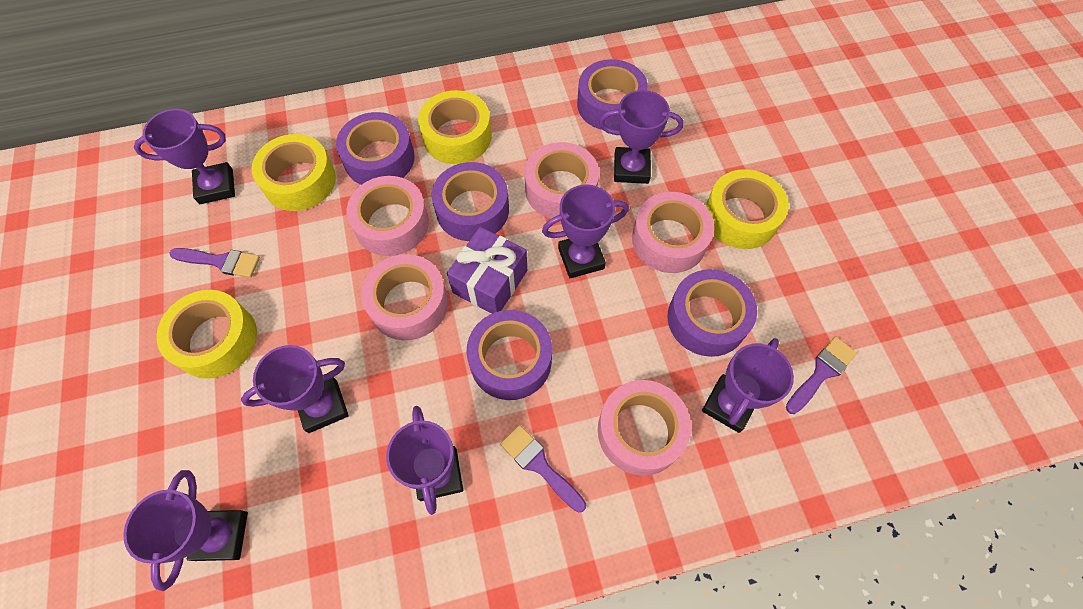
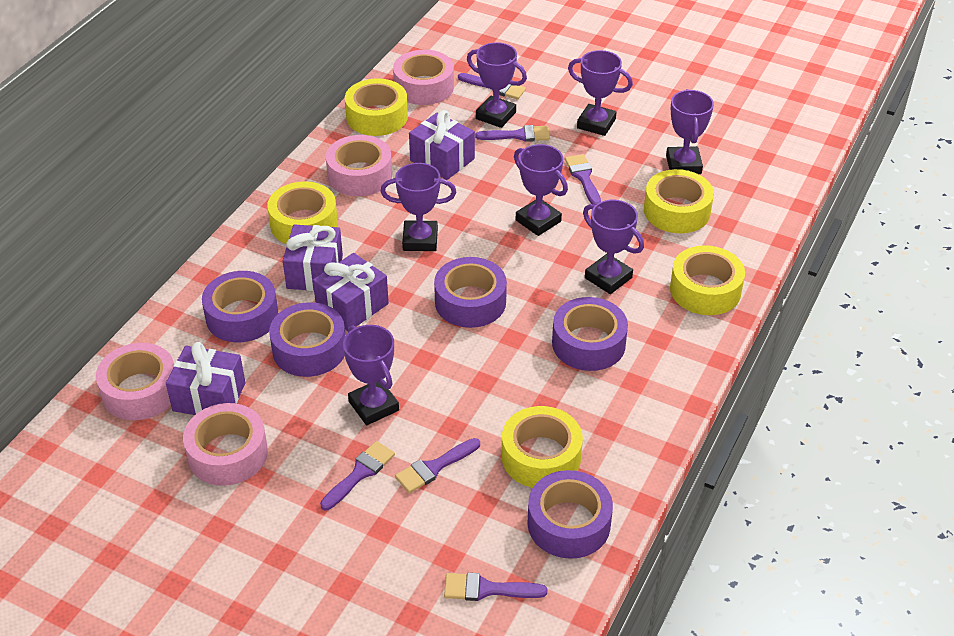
pink tape: 5 -> 4
purple brush: 3 -> 6
purple gift: 1 -> 4
yellow tape: 4 -> 5

